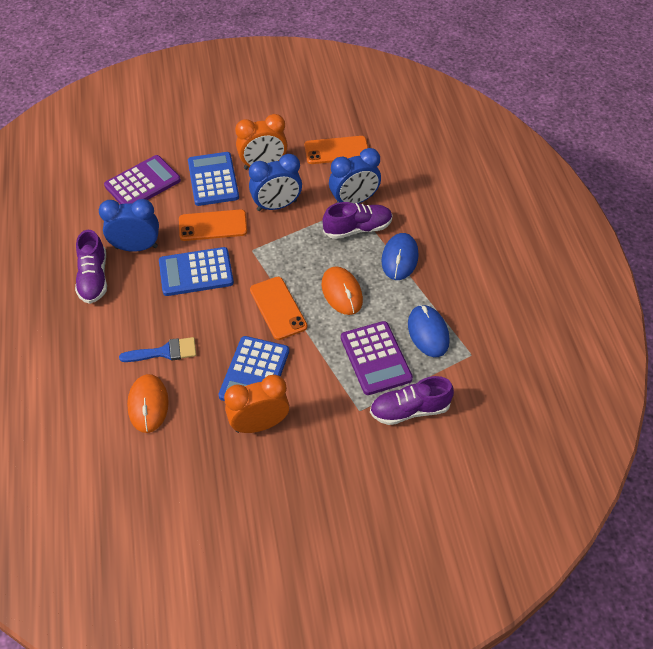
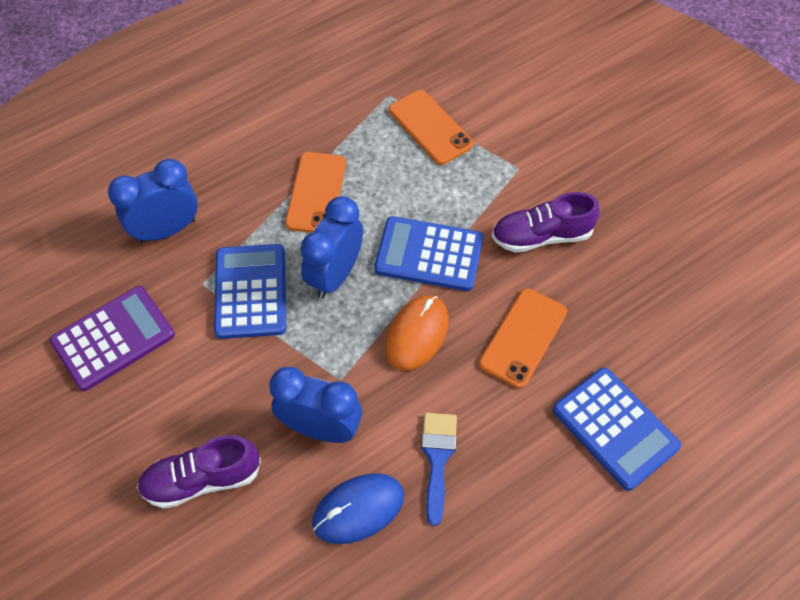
blue mouse: 2 -> 1
orange clock: 2 -> 0
orange mouse: 2 -> 1
purple calculator: 2 -> 1
purple shoe: 3 -> 2

